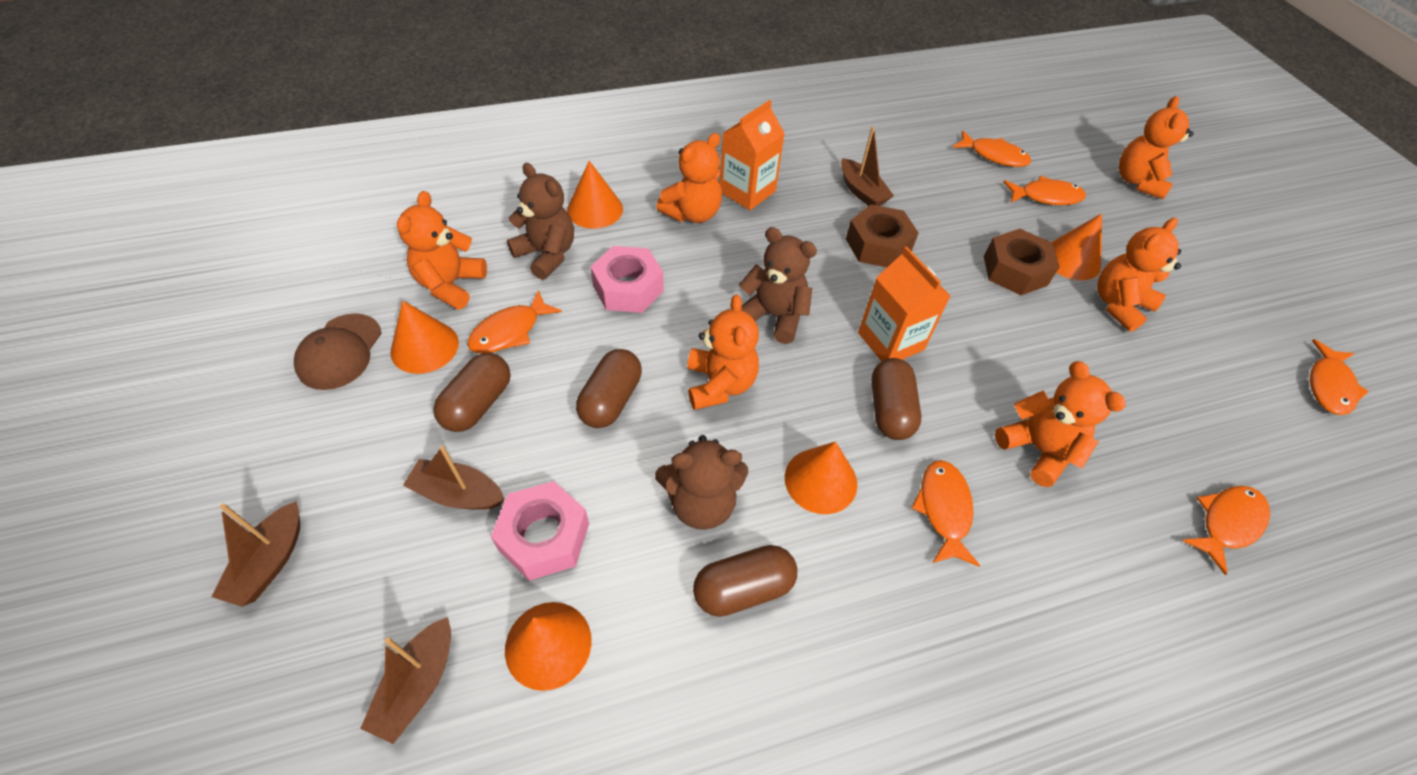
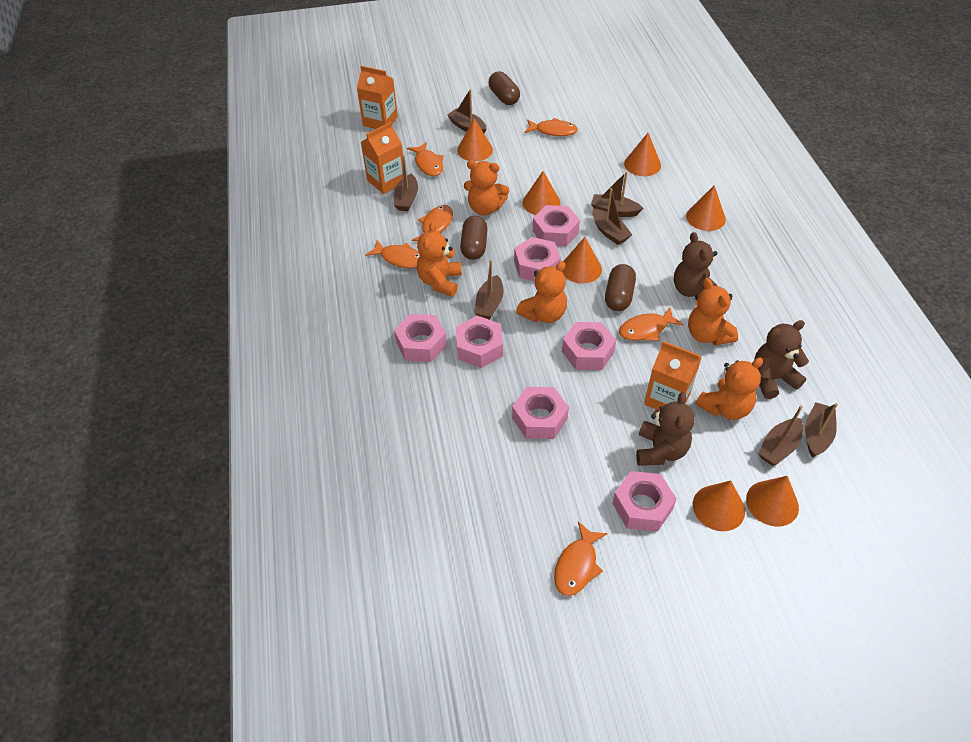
brown boat: 4 -> 7
brown cap: 1 -> 0
brown capsule: 4 -> 3
brown nut: 2 -> 0
orange carton: 2 -> 3
orange cone: 5 -> 7
orange teddy bear: 6 -> 5
pink nut: 2 -> 7

